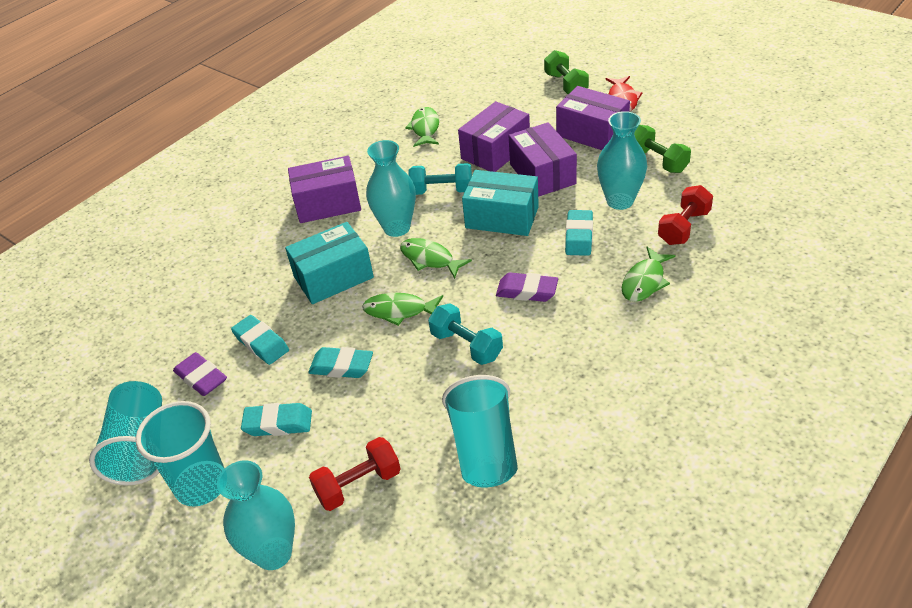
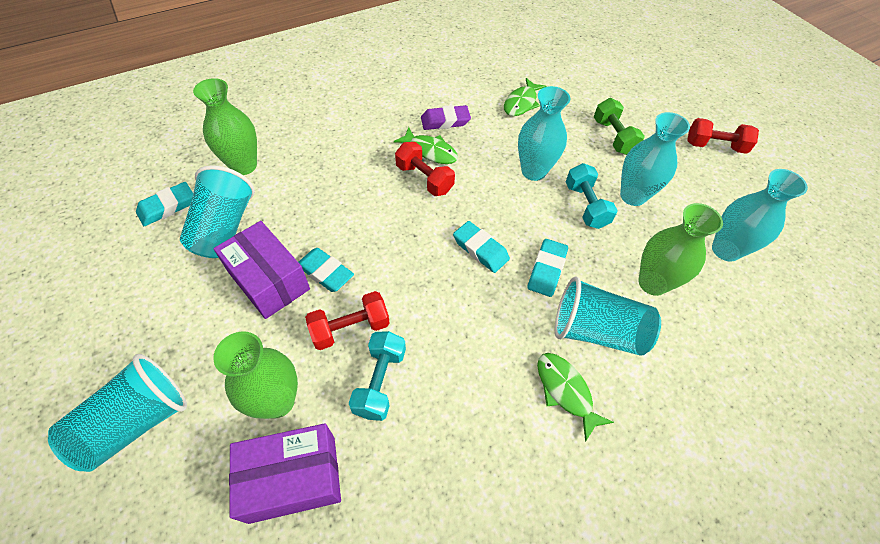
green dumbbell: 2 -> 1
green fish: 4 -> 3
green vase: 0 -> 3
purple box: 4 -> 2
purple eraser: 2 -> 1
red dumbbell: 2 -> 3
red fish: 1 -> 0
turquoise box: 2 -> 0

